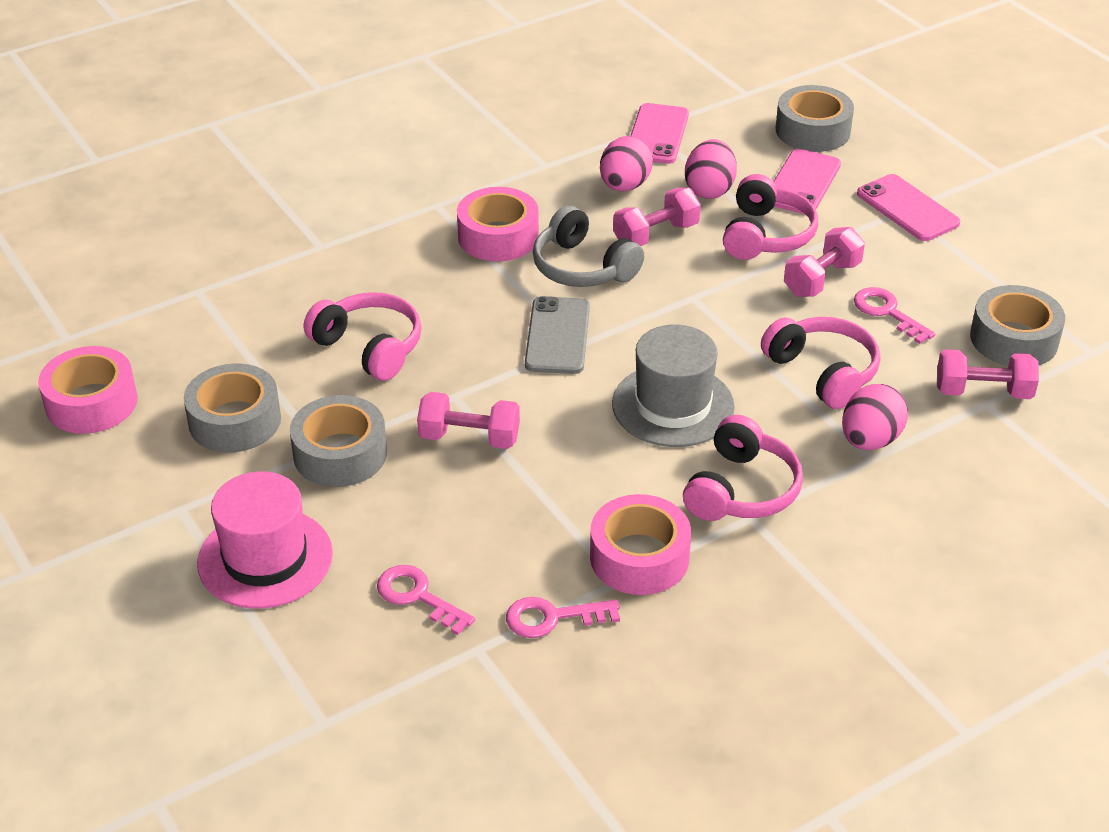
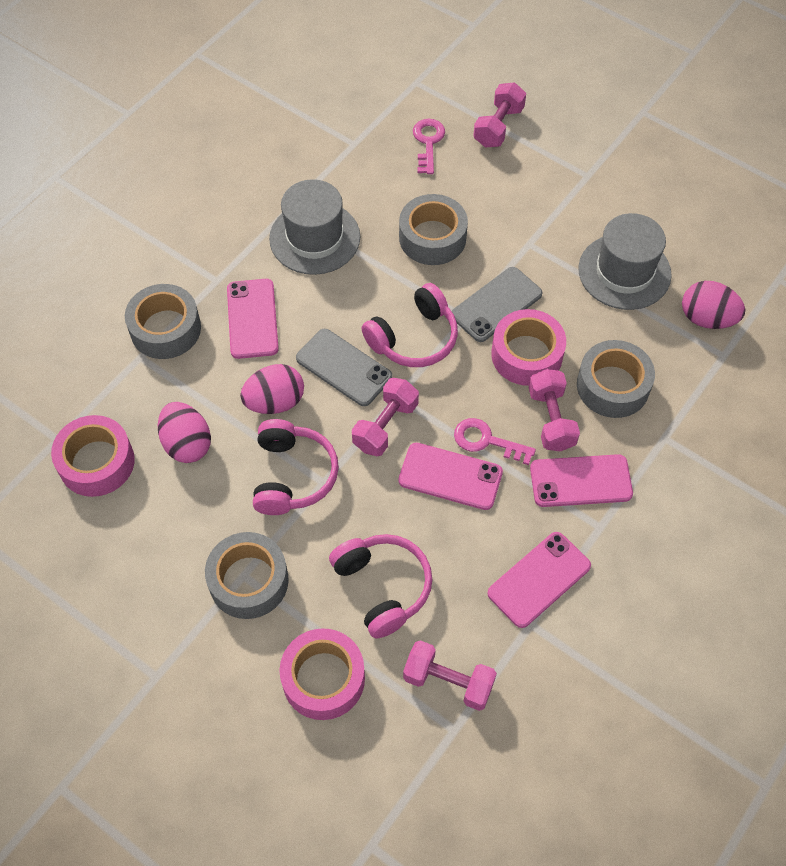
grey hat: 1 -> 2
grey headphones: 1 -> 0
grey phone: 1 -> 2
pink hat: 1 -> 0
pink headphones: 4 -> 3
pink key: 3 -> 2
pink phone: 3 -> 4

